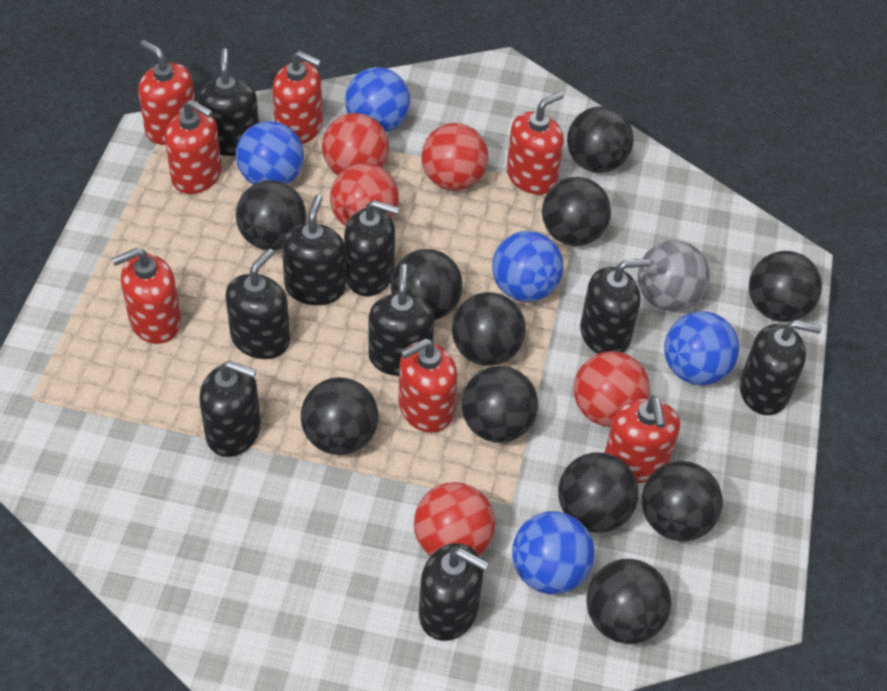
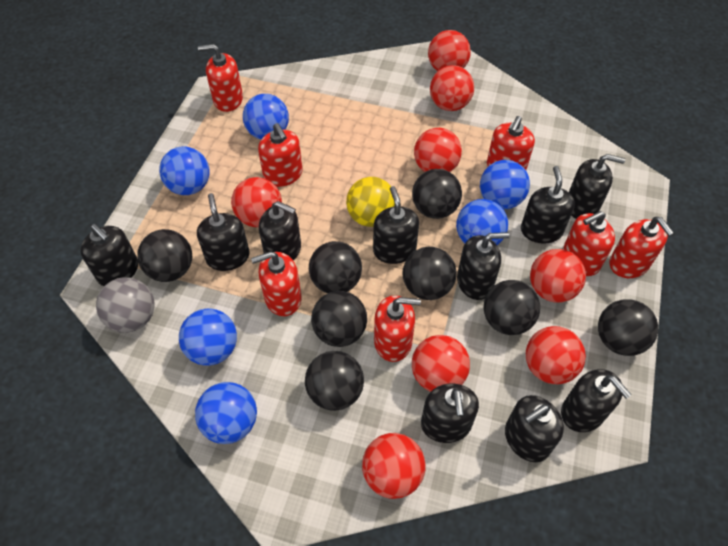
black ball: 11 -> 8
black soap dispenser: 9 -> 10
blue ball: 5 -> 6
red ball: 5 -> 8
yellow ball: 0 -> 1

